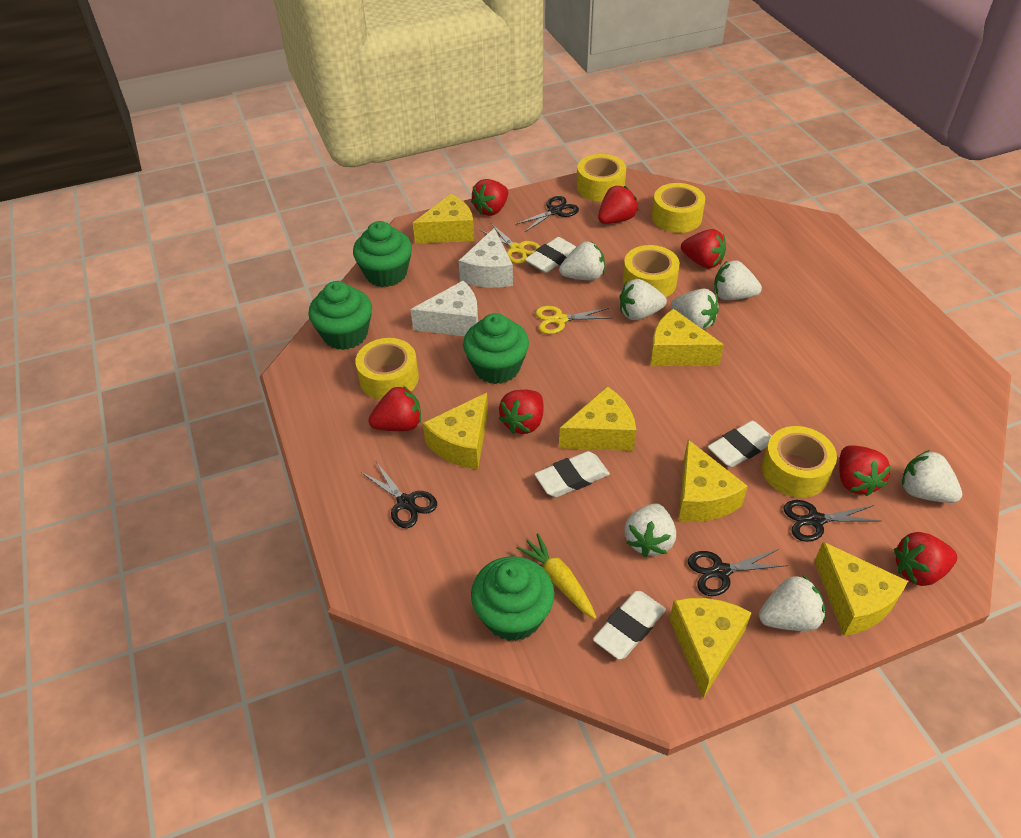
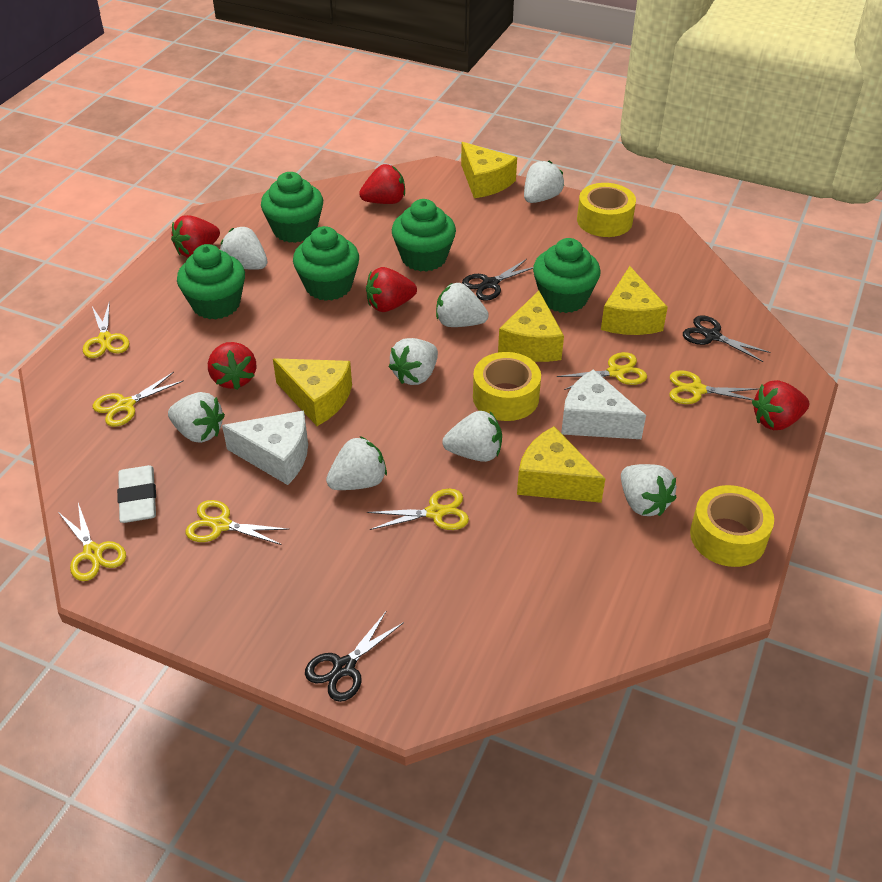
black scissors: 4 -> 3
green cupcake: 4 -> 5
red strawberry: 7 -> 5
white eraser: 4 -> 1
white strawberry: 7 -> 8
yellow carrot: 1 -> 0
yellow cheese: 7 -> 5
yellow scissors: 2 -> 7
yellow tape: 5 -> 3

